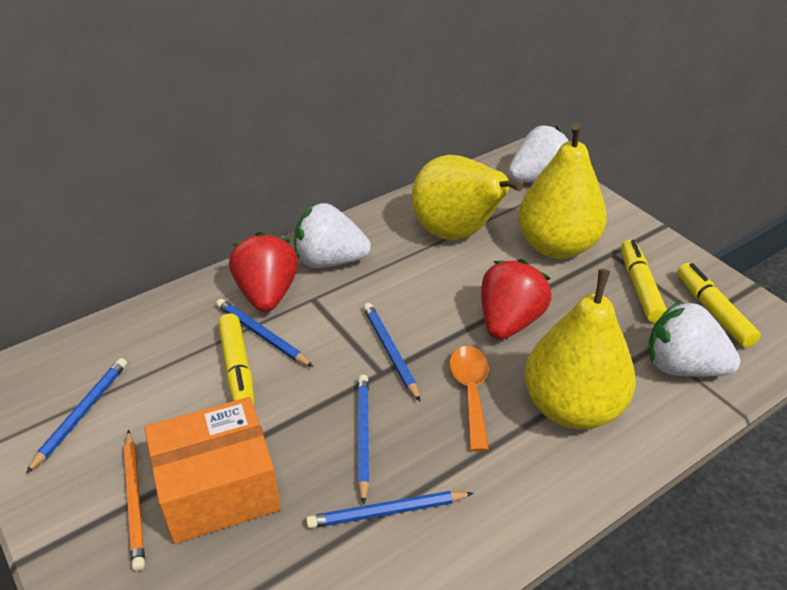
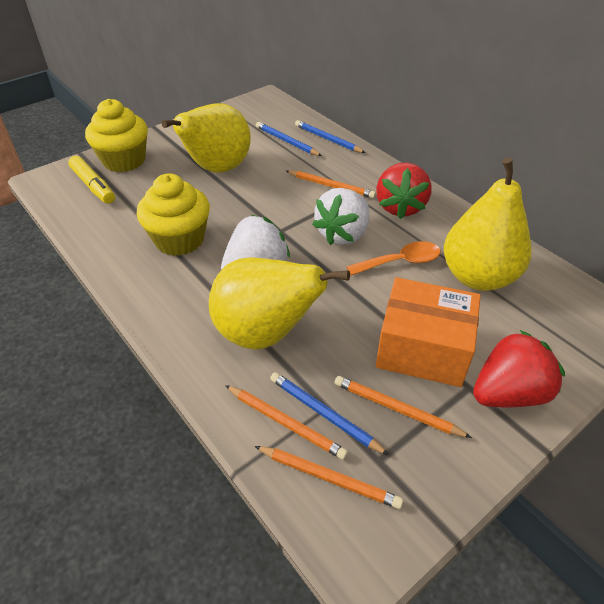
blue pencil: 5 -> 3
orange pencil: 1 -> 4
white strawberry: 3 -> 2
yellow cupcake: 0 -> 2
yellow marker: 3 -> 1

